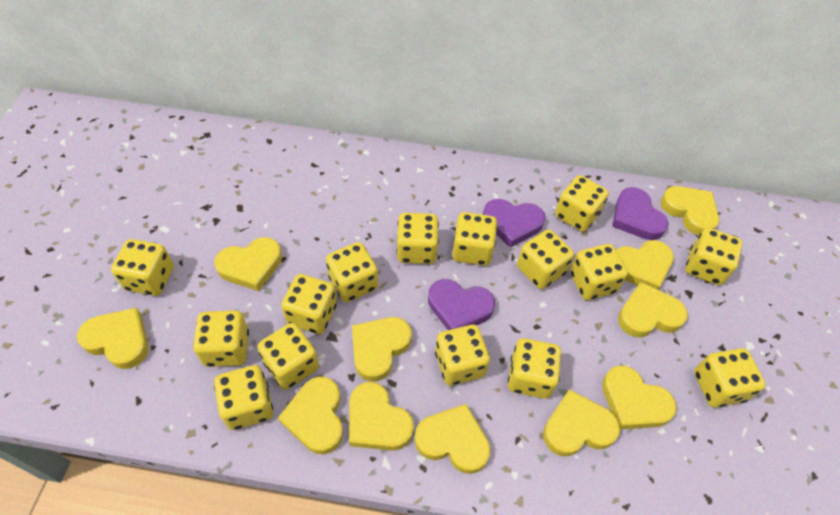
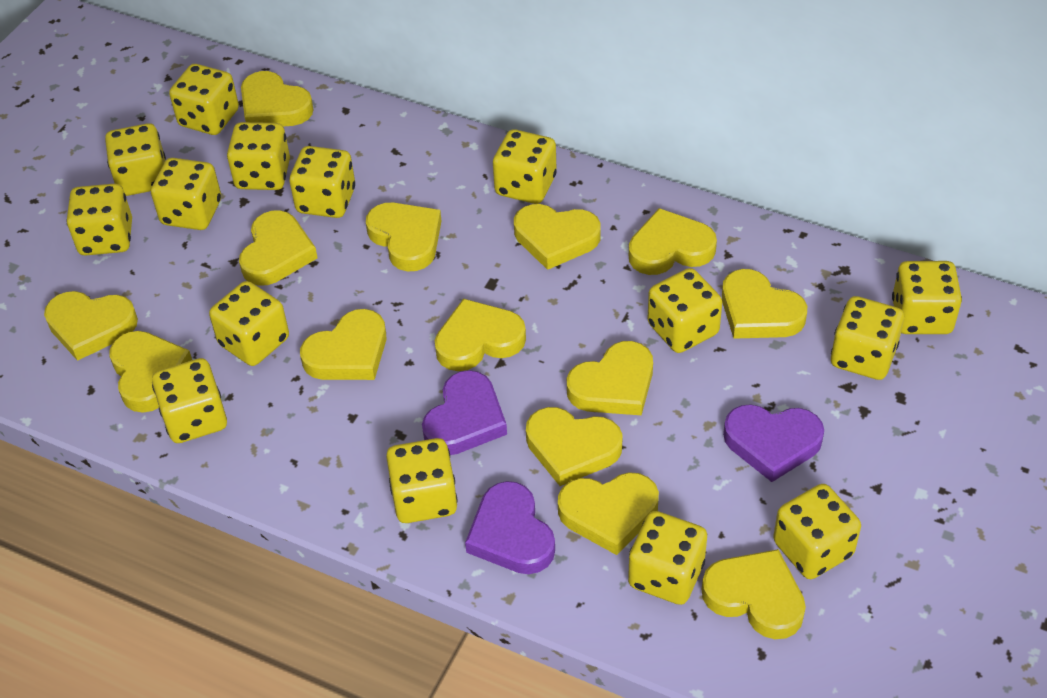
yellow heart: 11 -> 14

